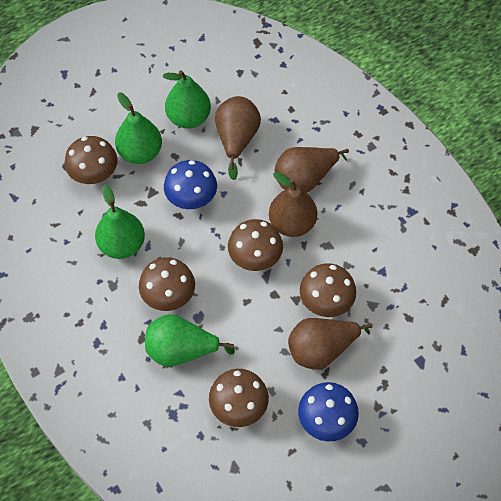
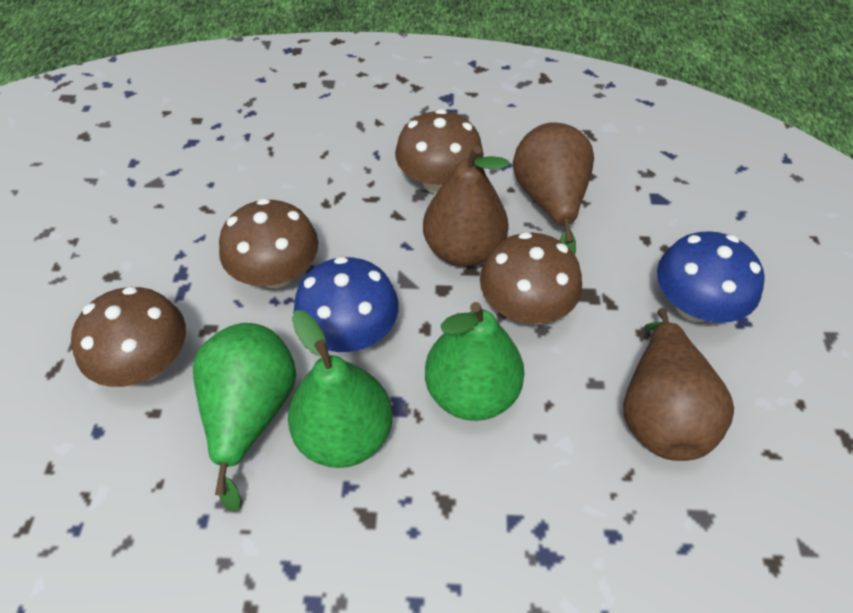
brown mushroom: 5 -> 4
brown pear: 4 -> 3
green pear: 4 -> 3

